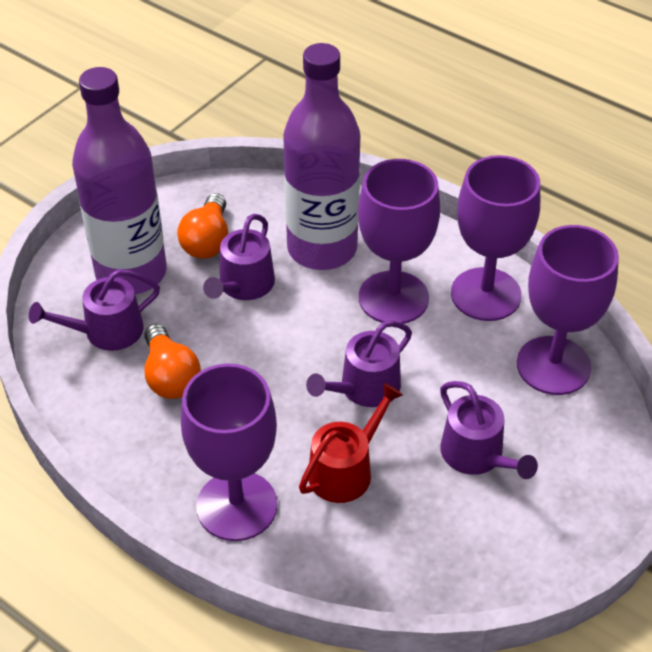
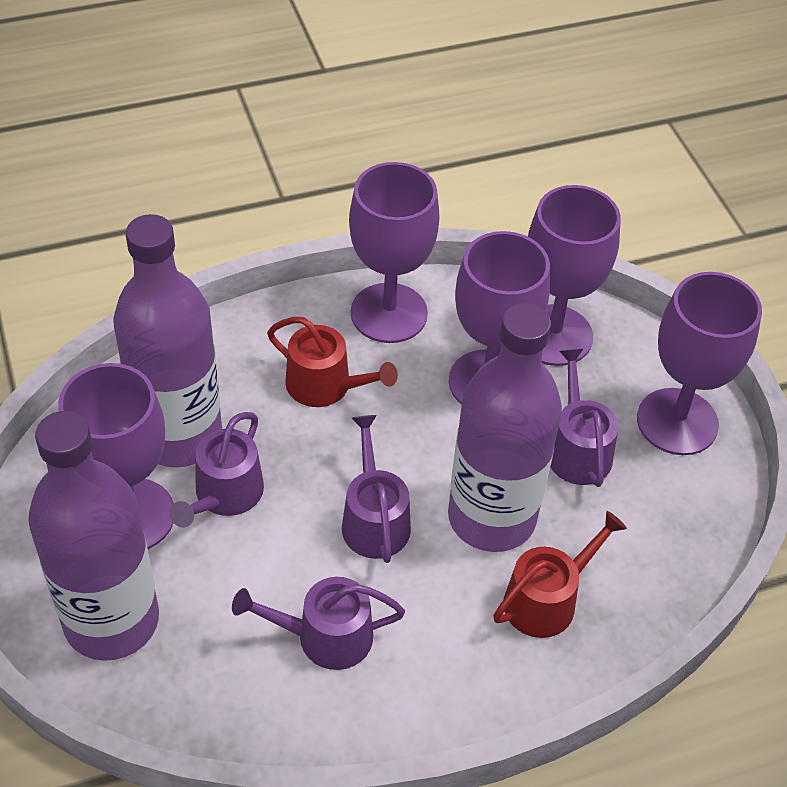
orange light bulb: 2 -> 0
purple bottle: 2 -> 3
purple goblet: 4 -> 5
red watering can: 1 -> 2

